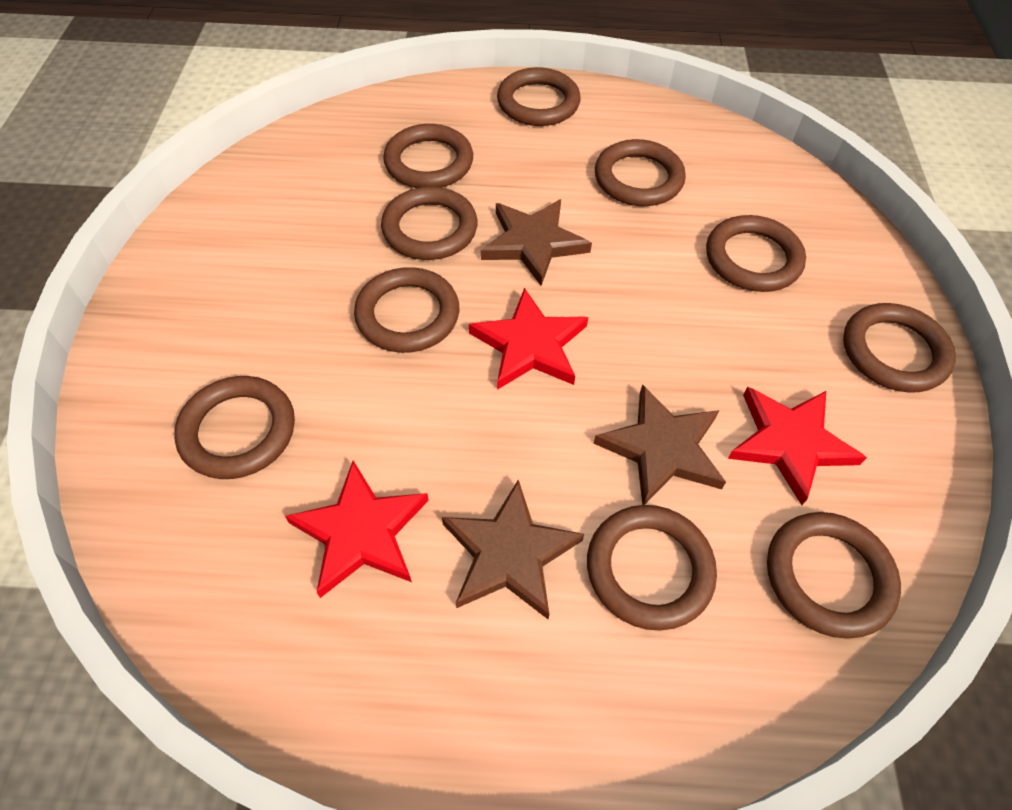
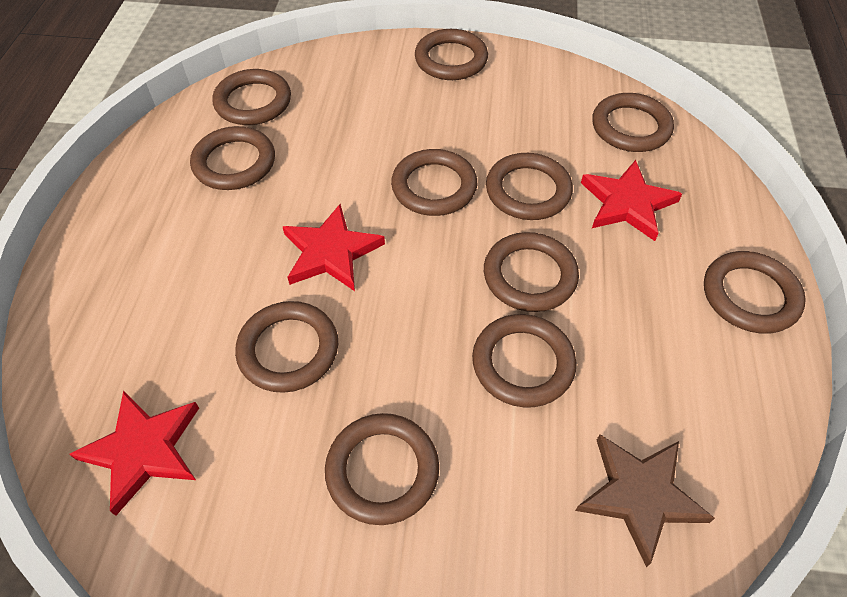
brown ring: 10 -> 11
brown star: 3 -> 1

